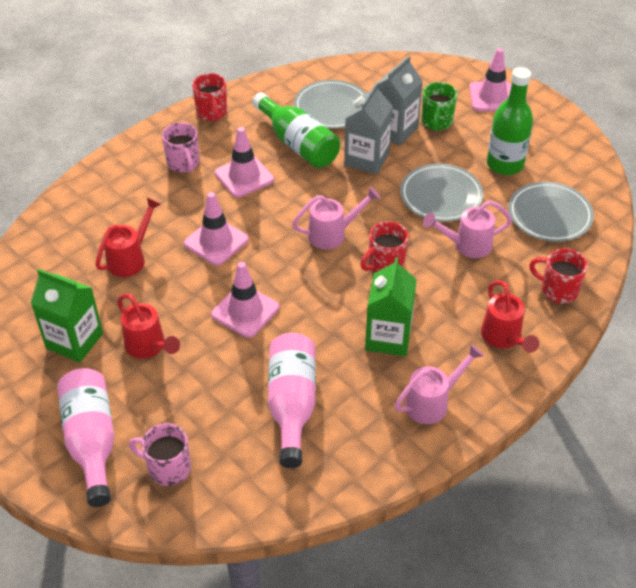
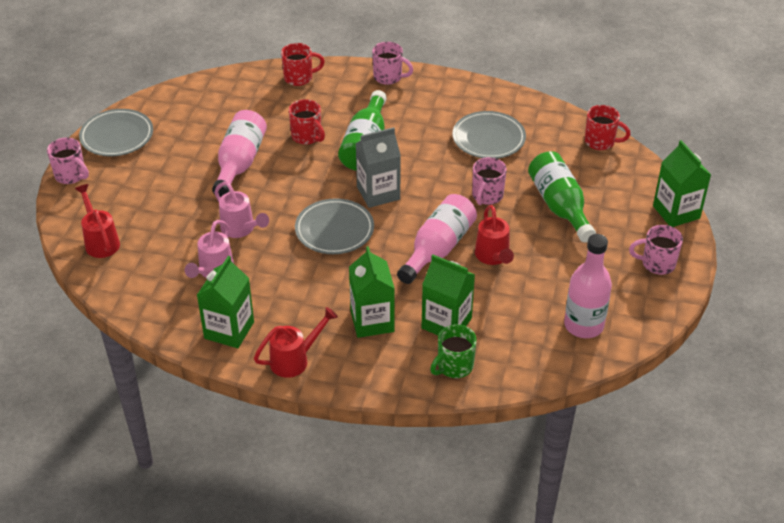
green carton: 2 -> 4
grey carton: 2 -> 1
pink bottle: 2 -> 3
pink mug: 2 -> 4
pink traffic cone: 4 -> 0
pink watering can: 3 -> 2

